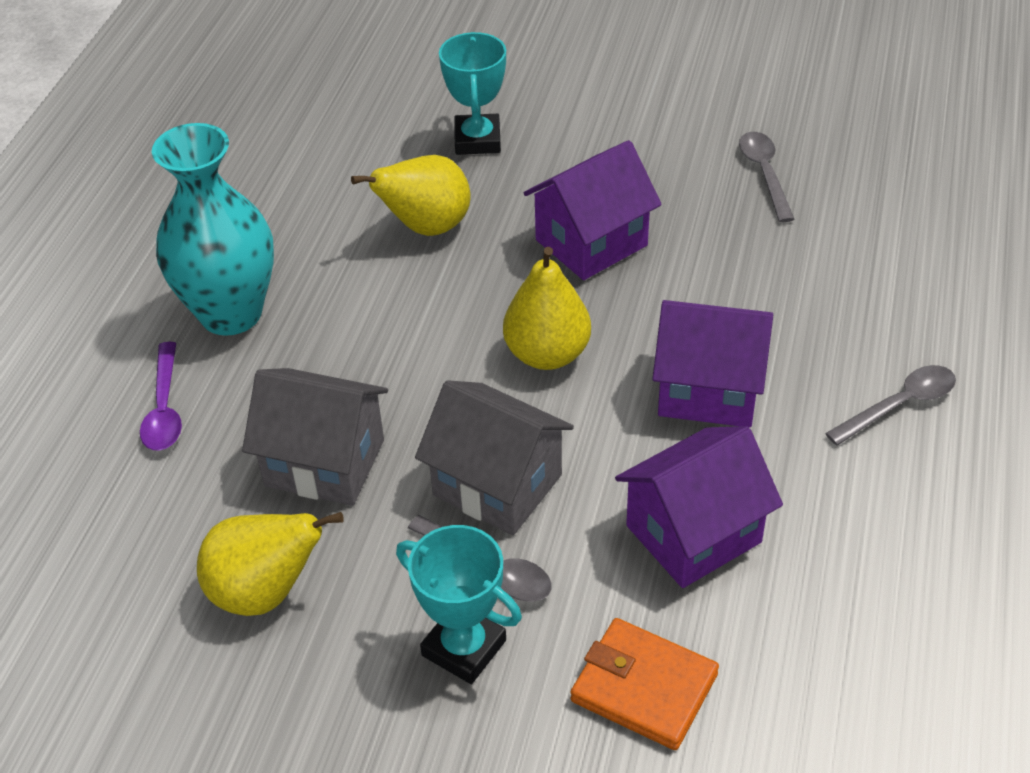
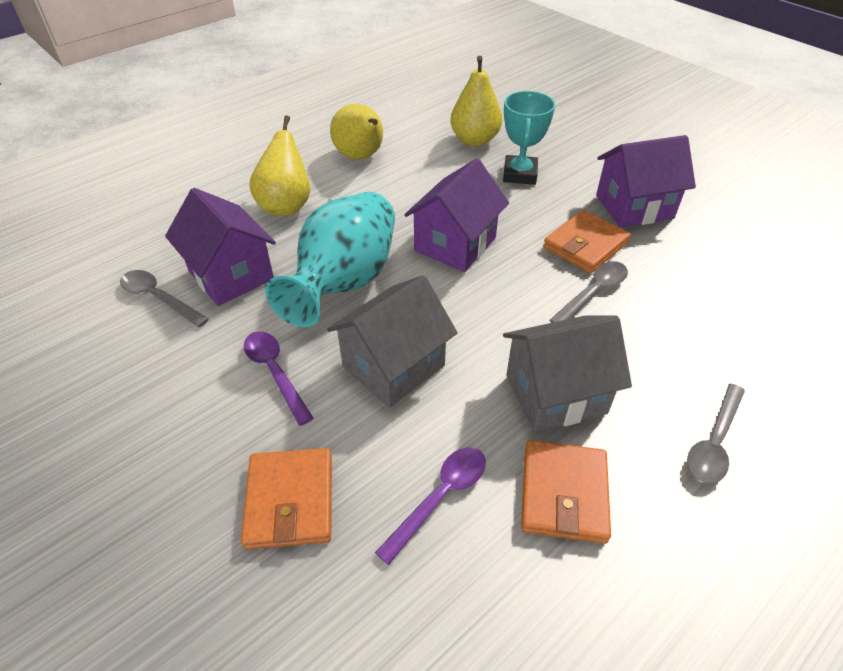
orange wallet: 1 -> 3
purple spoon: 1 -> 2
turquoise trophy: 2 -> 1

